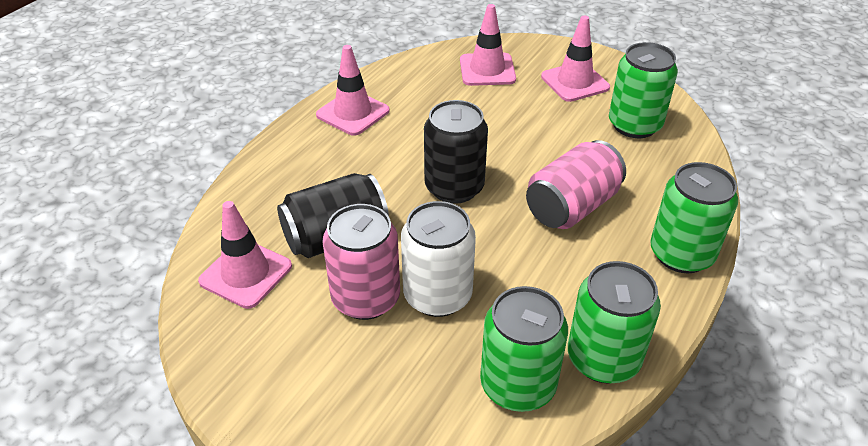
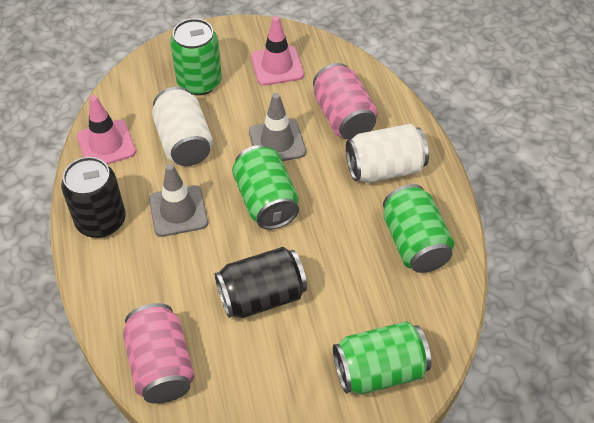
grey traffic cone: 0 -> 2
pink traffic cone: 4 -> 2
white can: 1 -> 2

